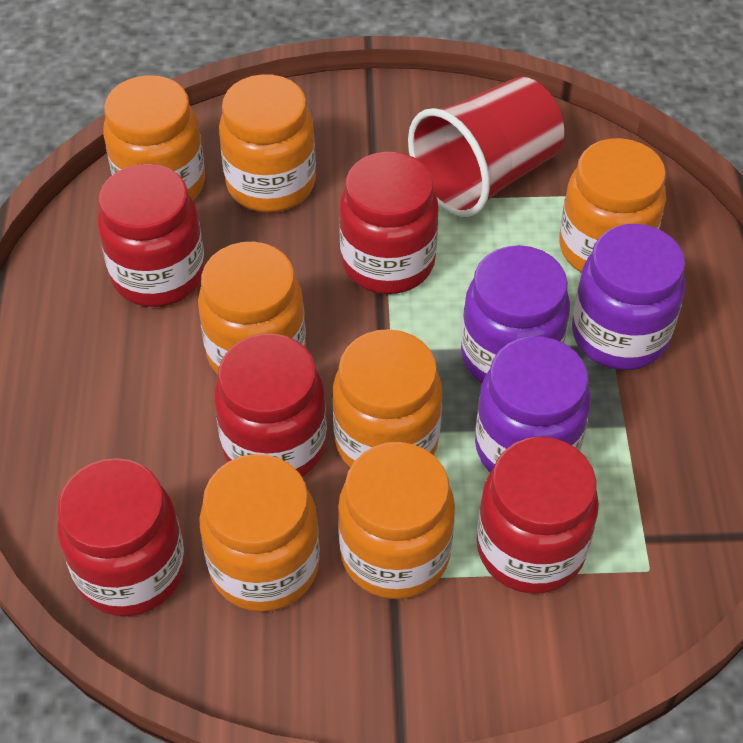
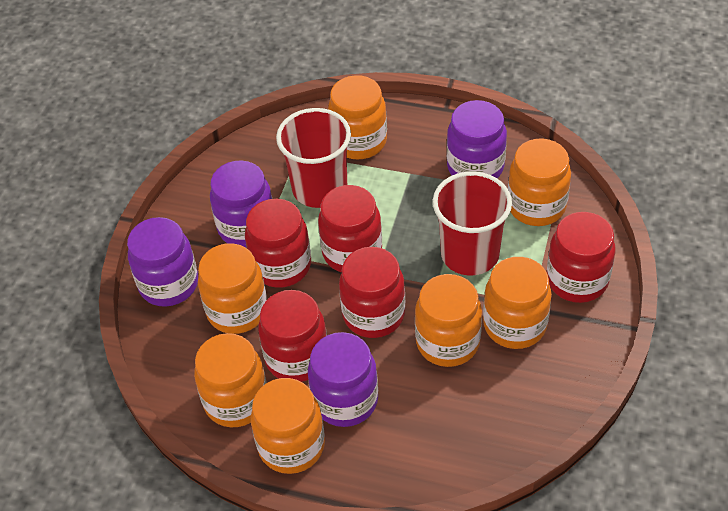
purple jar: 3 -> 4
red cup: 1 -> 2

